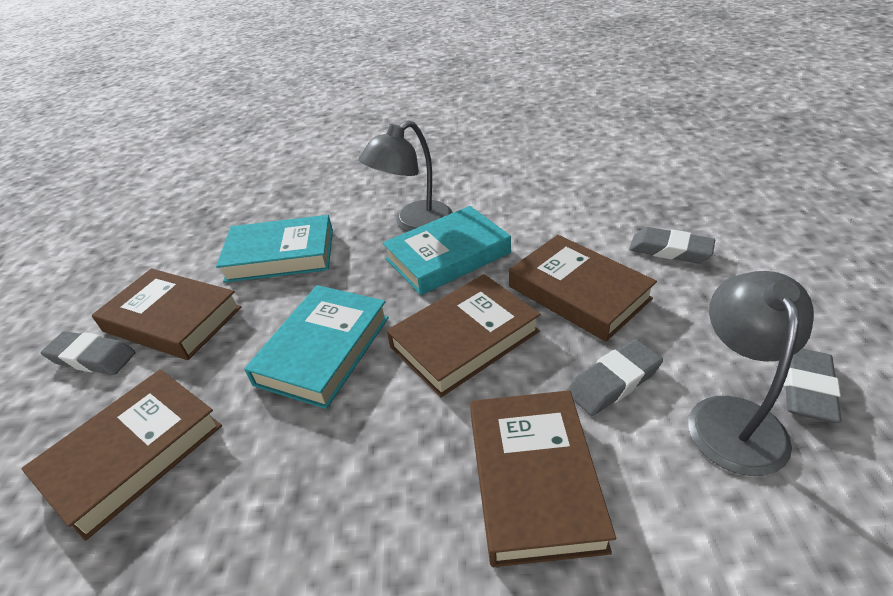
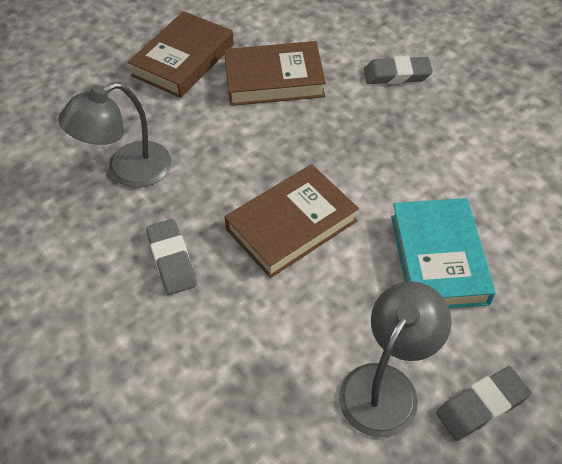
brown book: 5 -> 3
grey eraser: 4 -> 3
turquoise book: 3 -> 1

